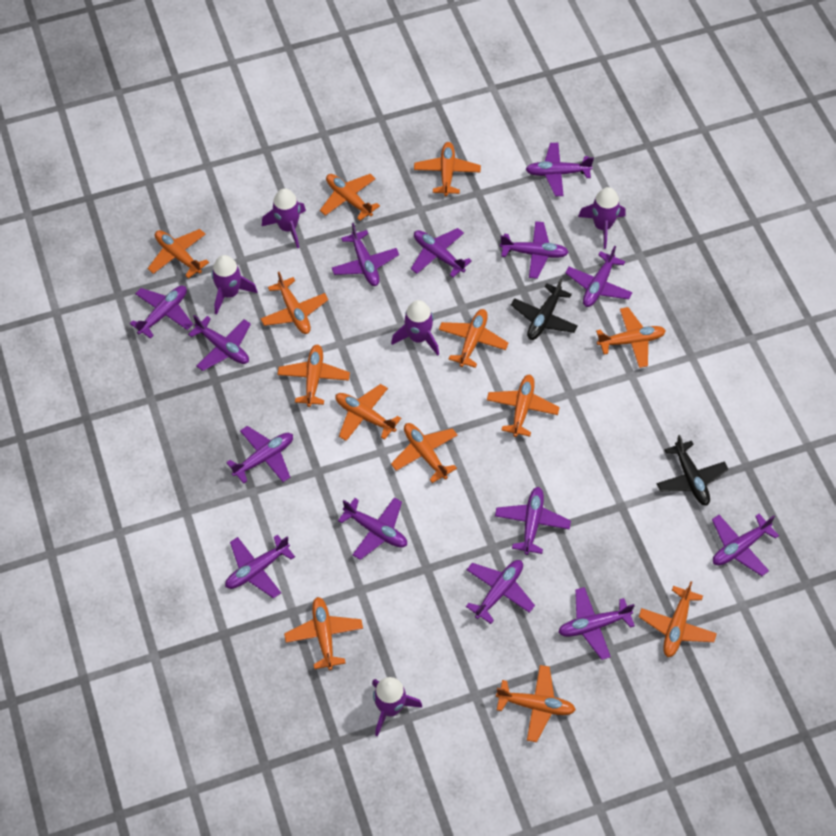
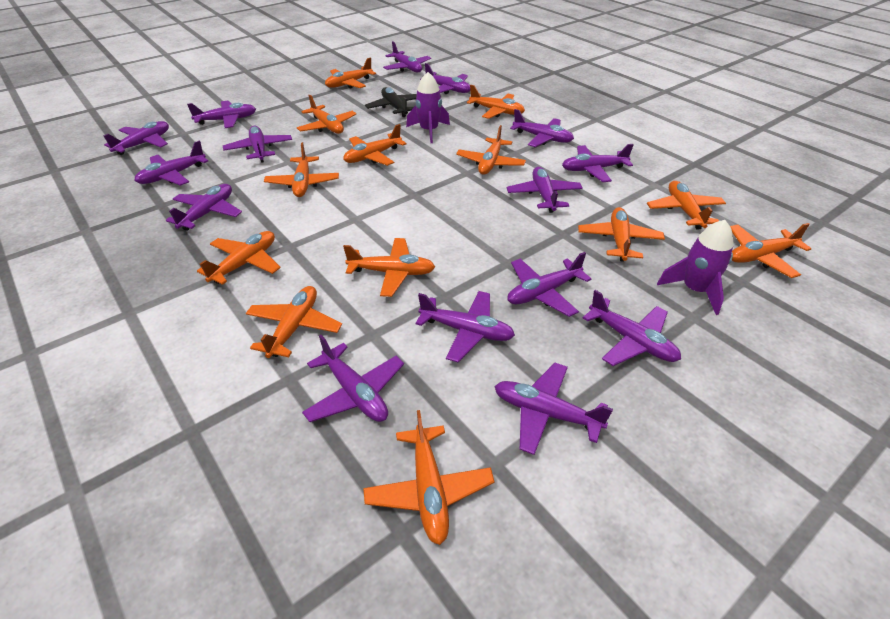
black plane: 2 -> 1
purple plane: 14 -> 15
purple rocket: 5 -> 2

